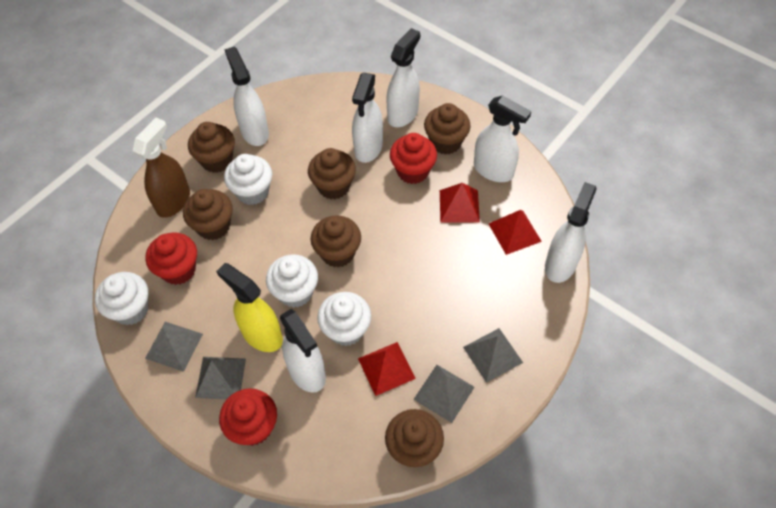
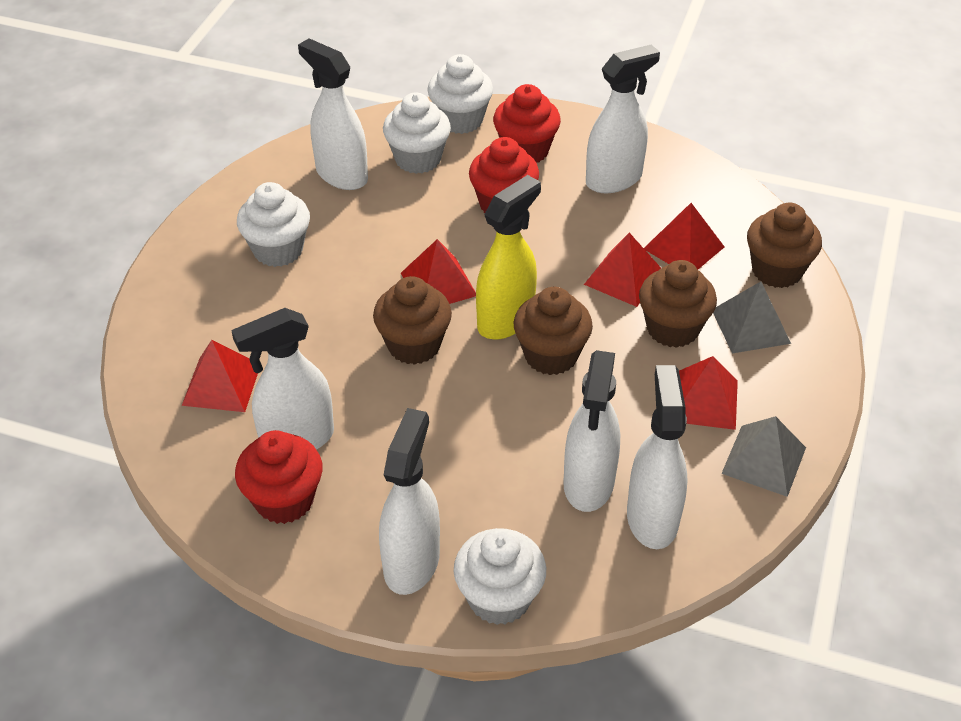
brown cupcake: 6 -> 4
brown spray bottle: 1 -> 0
grey pyramid: 4 -> 2
red pyramid: 3 -> 5

